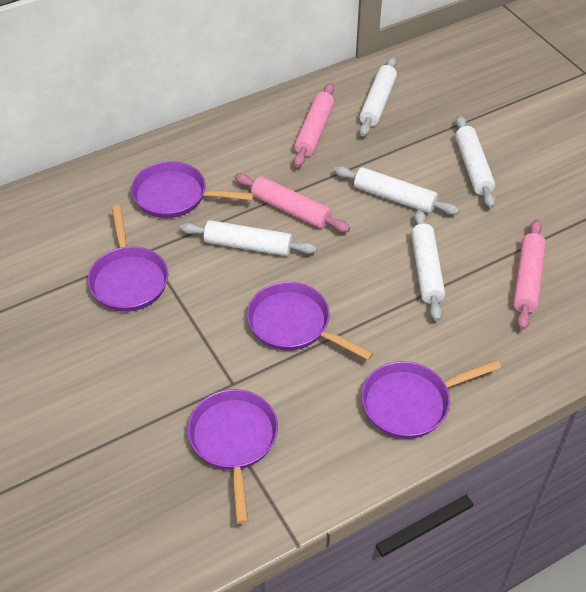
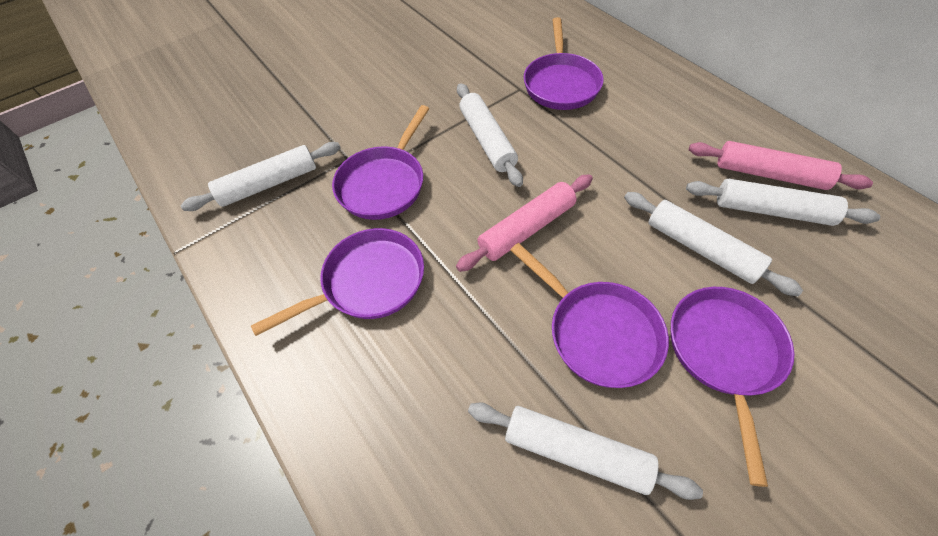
pink rolling pin: 3 -> 2

